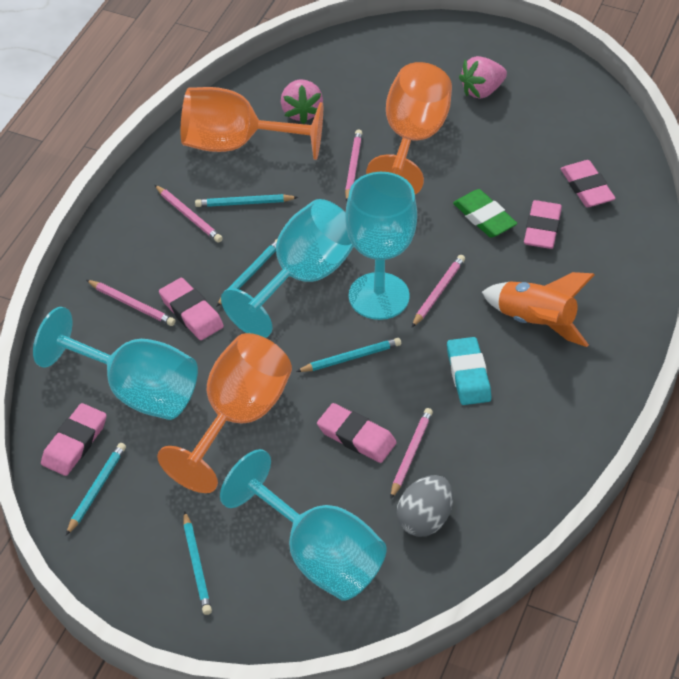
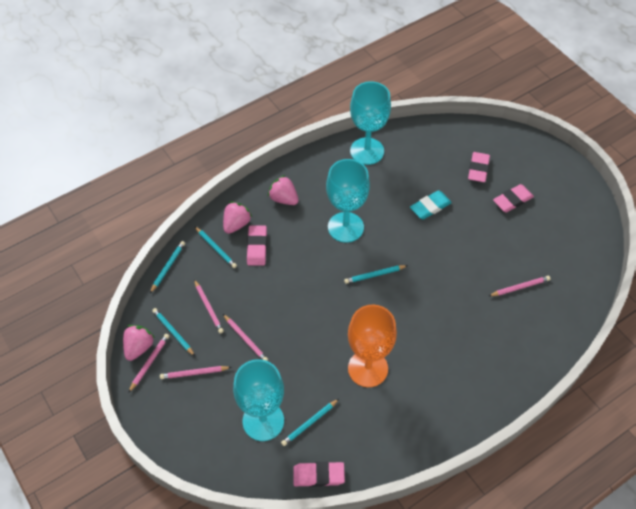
green eraser: 1 -> 0
grey egg: 1 -> 0
orange goblet: 3 -> 1
orange rocket: 1 -> 0
pink eraser: 5 -> 4
pink strawberry: 2 -> 3
turquoise goblet: 4 -> 3

